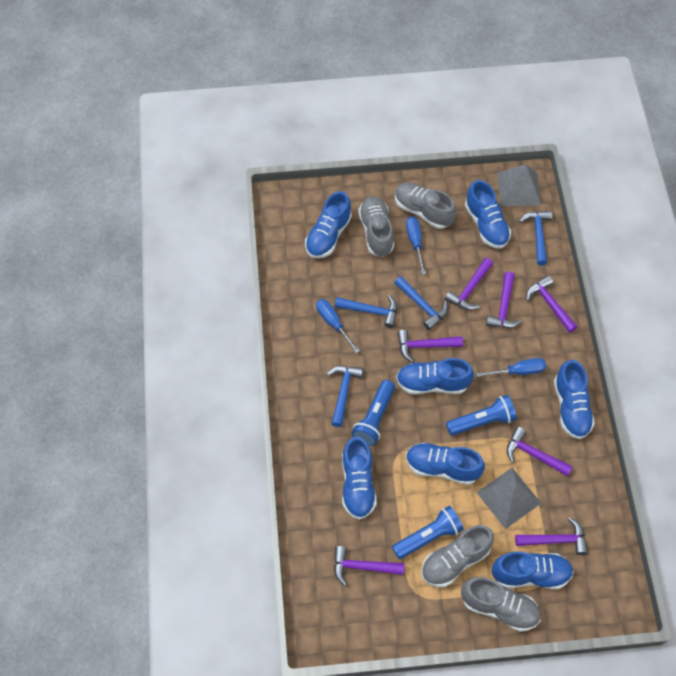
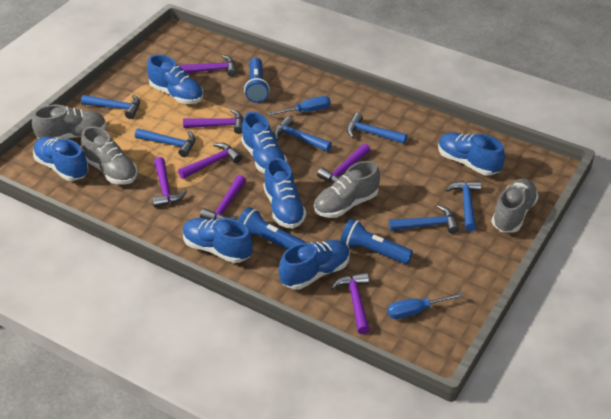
blue hammer: 4 -> 6
blue screwdriver: 3 -> 2
grey pyramid: 2 -> 0

